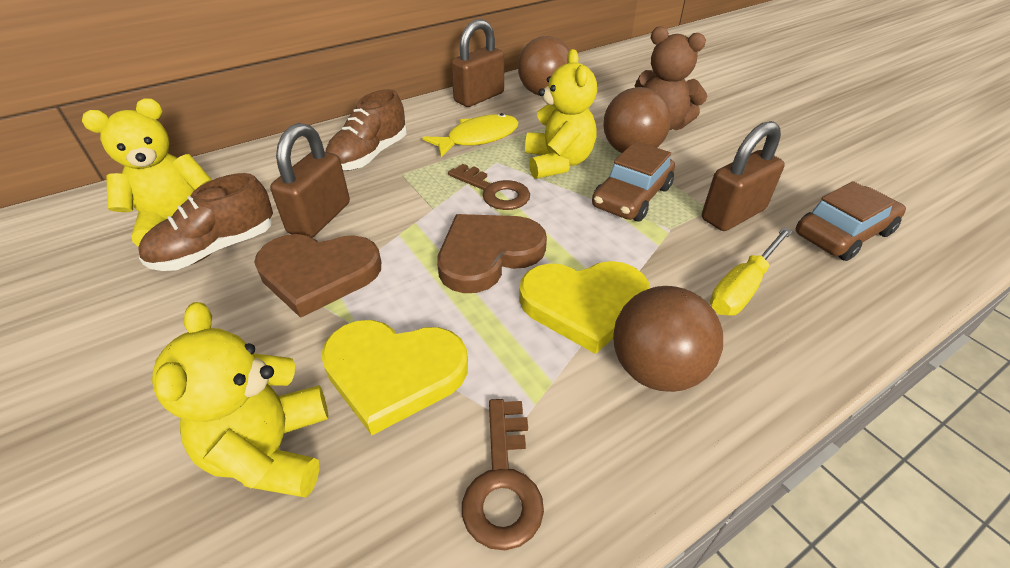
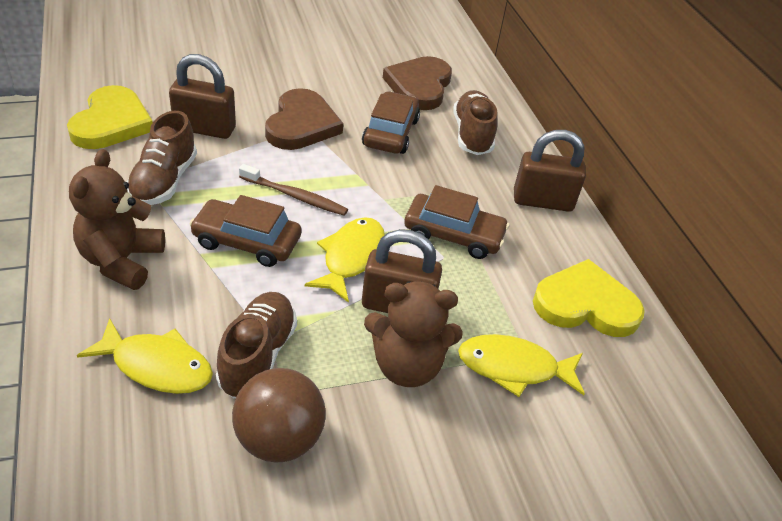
brown ball: 3 -> 1
brown car: 2 -> 3
brown key: 2 -> 0
brown shoe: 2 -> 3
brown teddy bear: 1 -> 2
brown toothbrush: 0 -> 1
yellow fish: 1 -> 3
yellow screwdriver: 1 -> 0
yellow teddy bear: 3 -> 0

